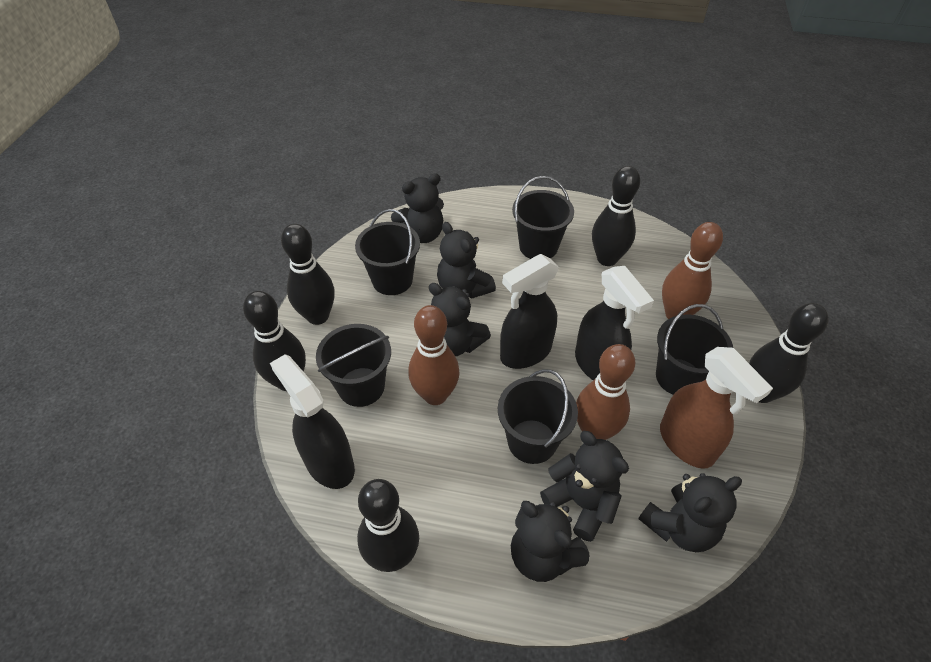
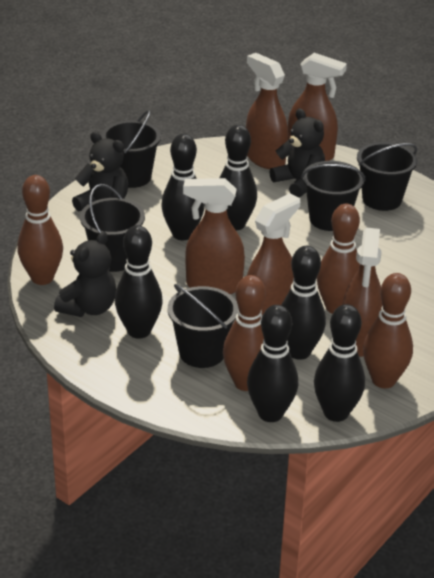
black bowling pin: 5 -> 6
black spray bottle: 3 -> 0
black teddy bear: 6 -> 3
brown bowling pin: 3 -> 4
brown spray bottle: 1 -> 5

